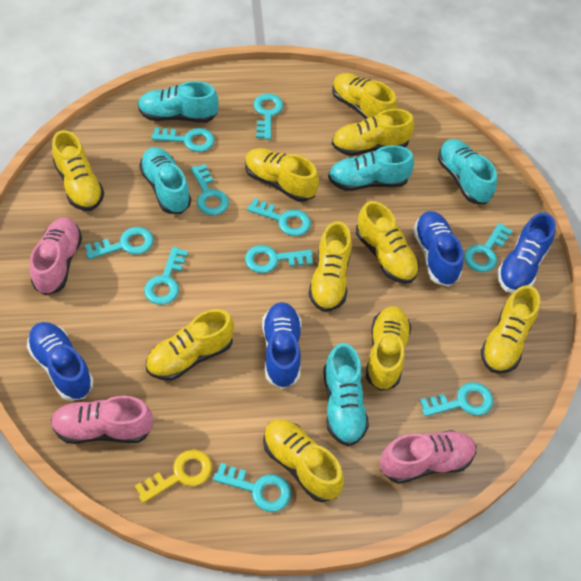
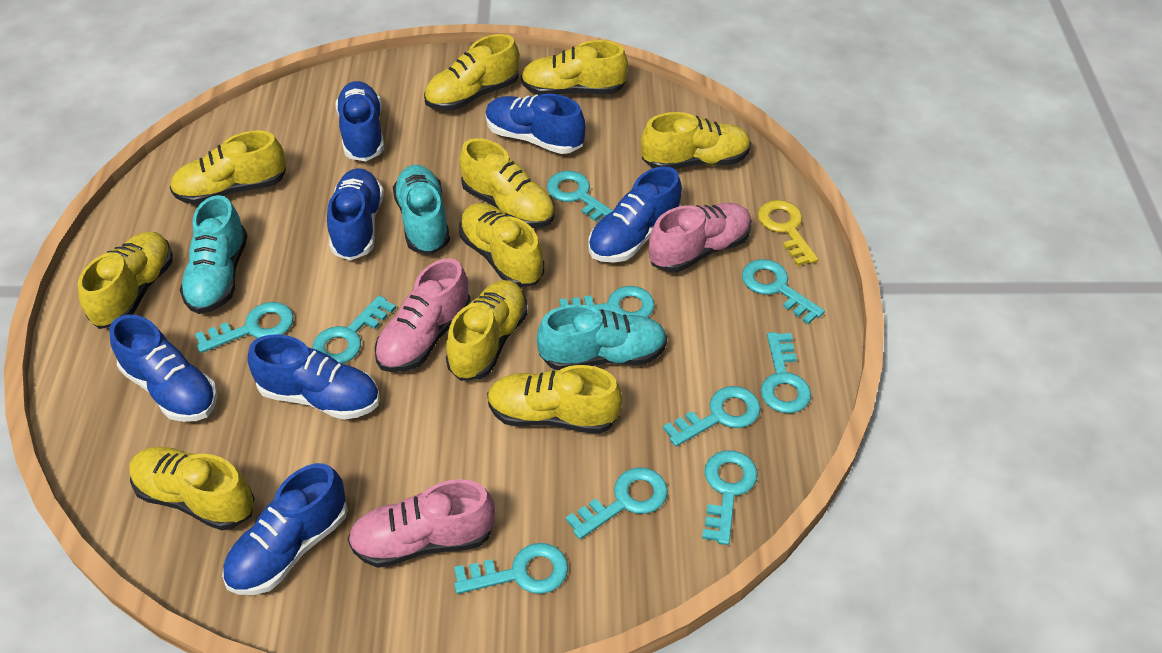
blue shoe: 4 -> 7
turquoise shoe: 5 -> 3

